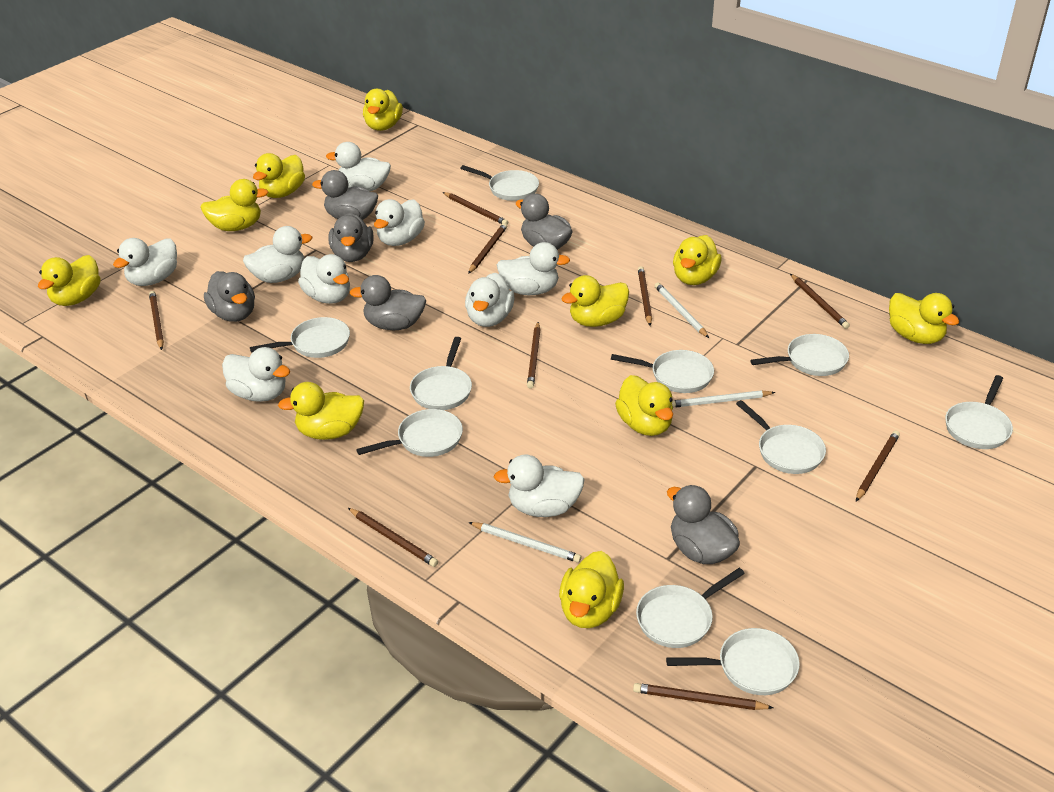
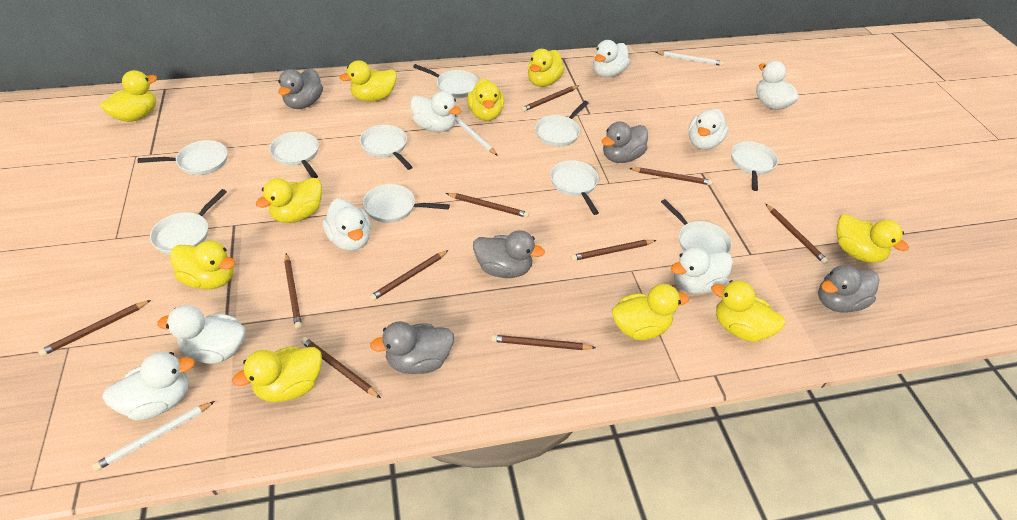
brown pencil: 9 -> 10
grey duck: 6 -> 5
white duck: 9 -> 8

